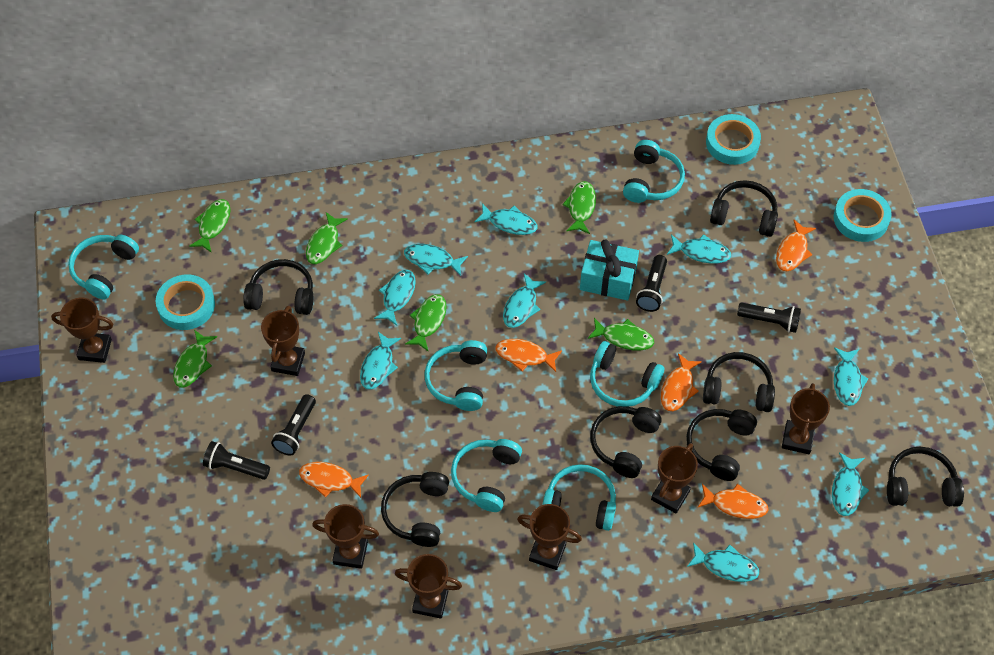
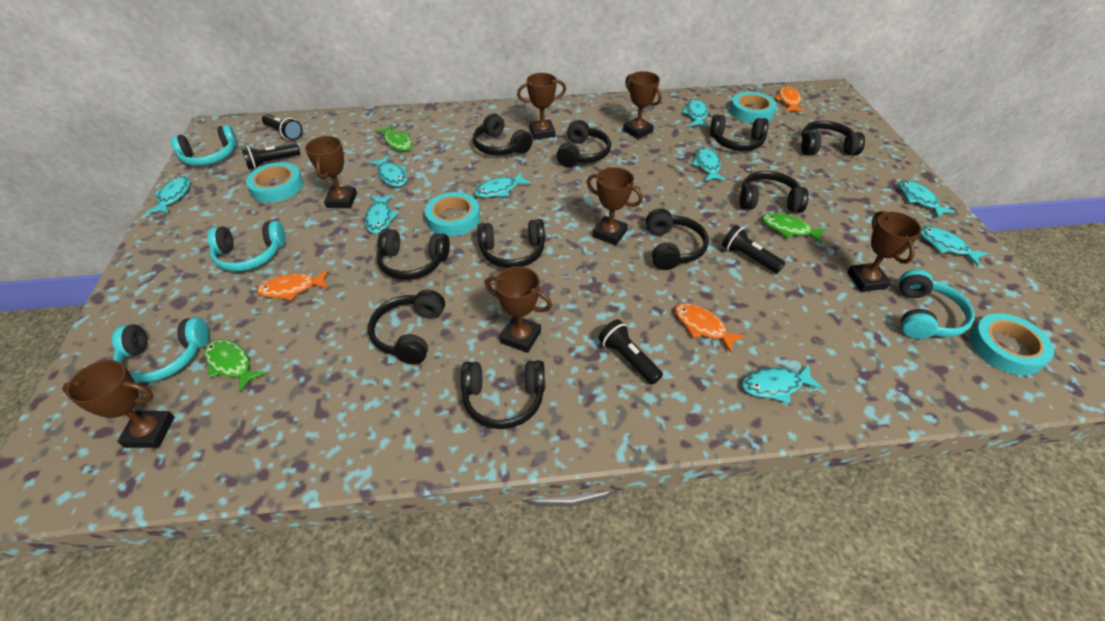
black headphones: 7 -> 10
green fish: 6 -> 3
orange fish: 5 -> 3
turquoise gift: 1 -> 0
turquoise headphones: 6 -> 4
turquoise tape: 3 -> 4

